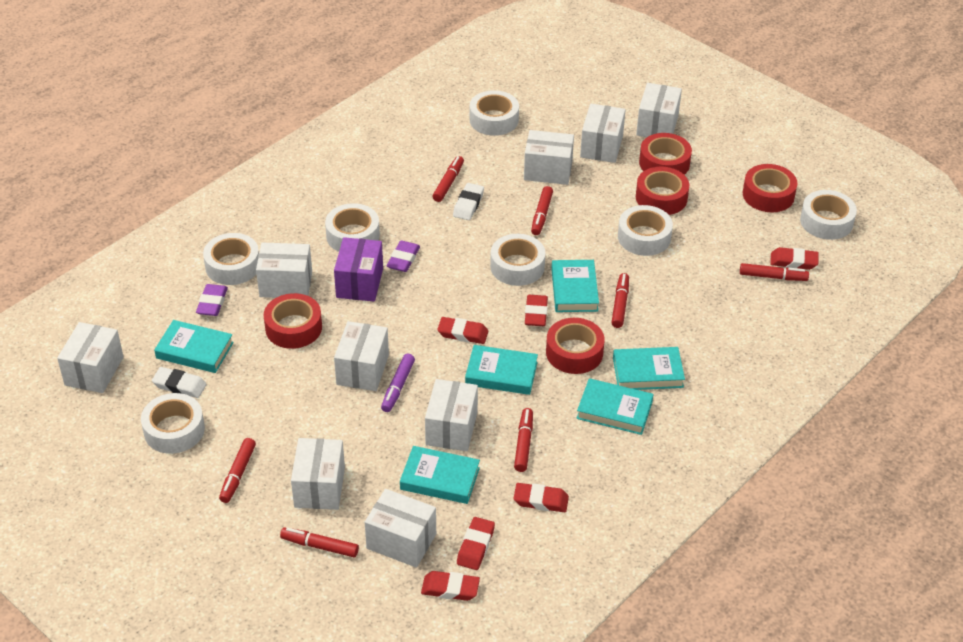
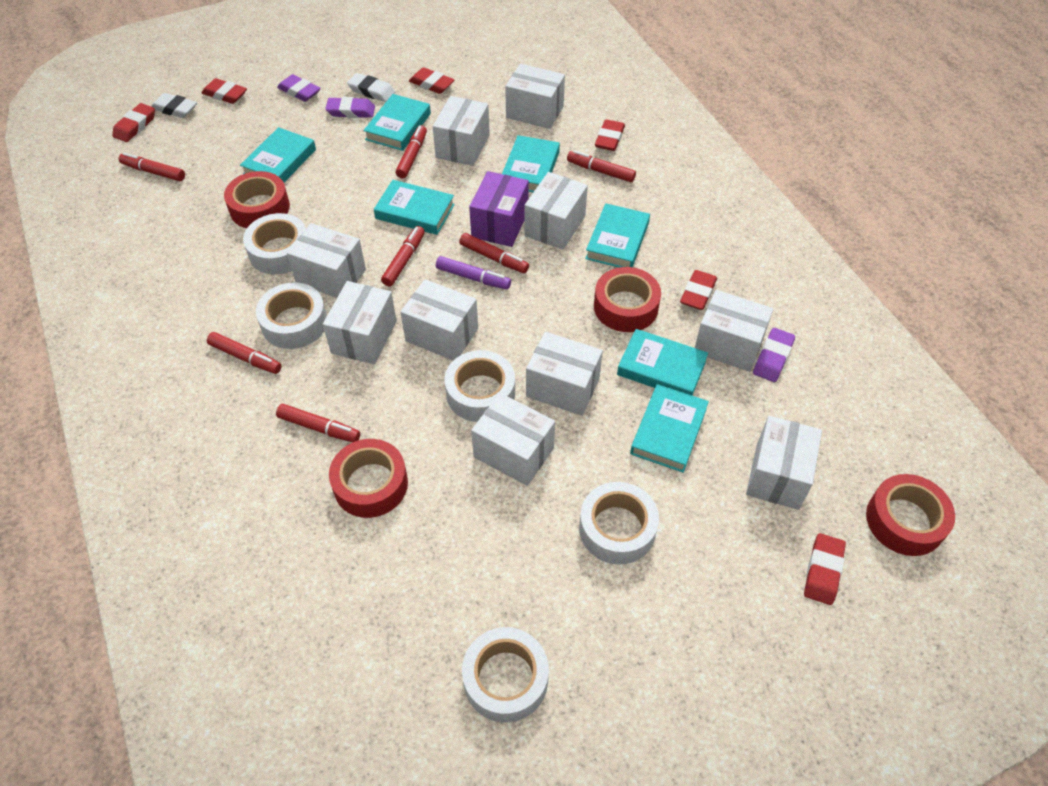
purple eraser: 2 -> 3
red tape: 5 -> 4
turquoise book: 6 -> 7
white box: 9 -> 10
white tape: 7 -> 5

